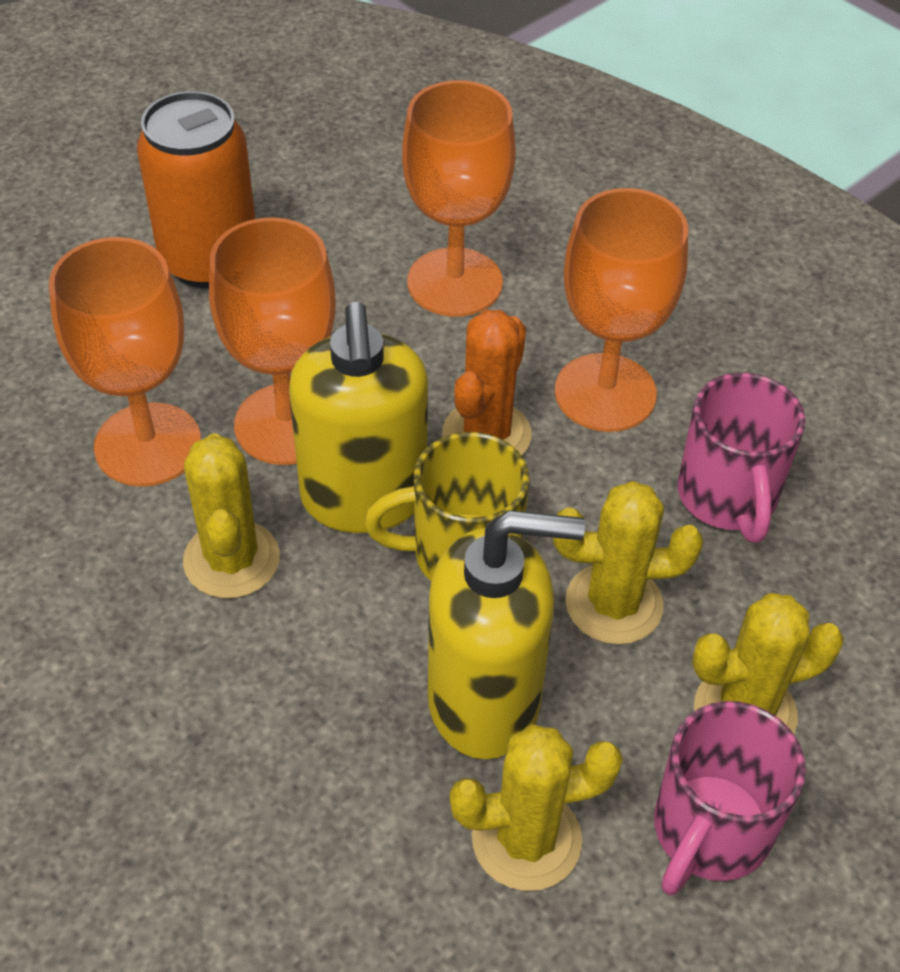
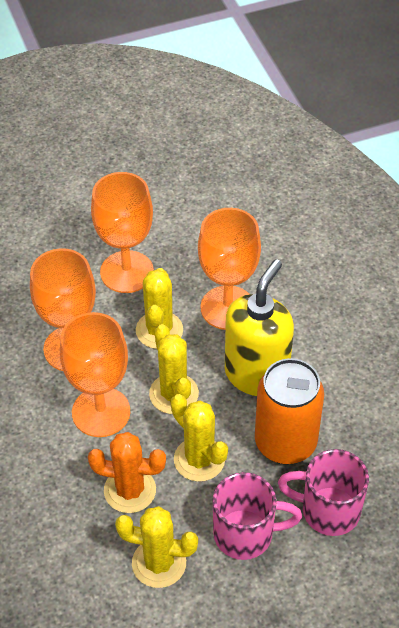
yellow mug: 1 -> 0
yellow soap dispenser: 2 -> 1

